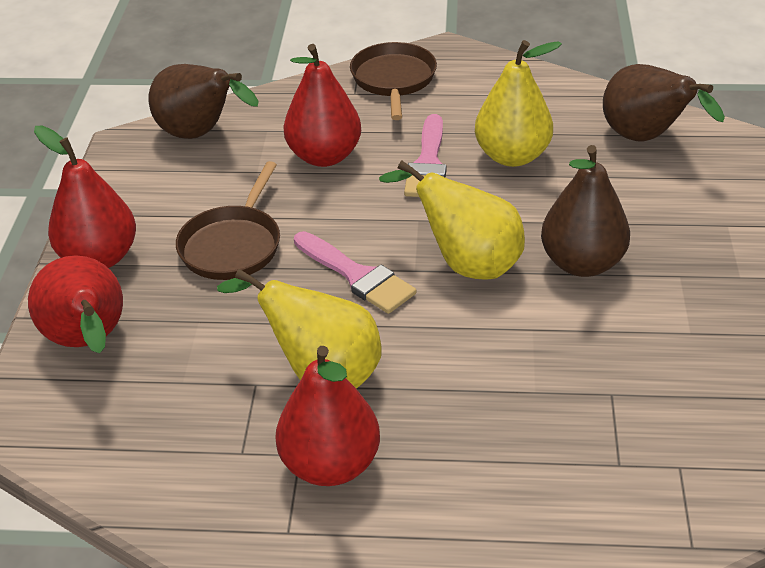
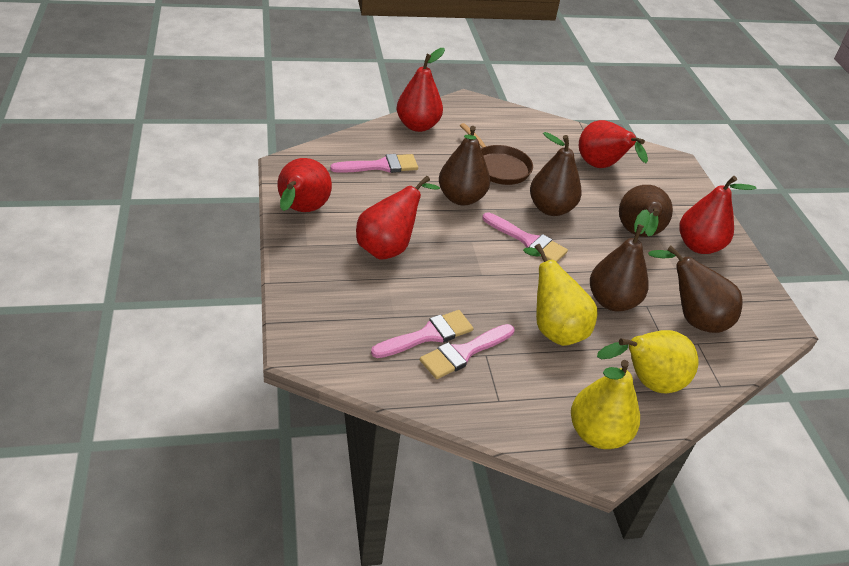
brown pan: 2 -> 1
brown pear: 3 -> 5
pink brush: 2 -> 4
red pear: 4 -> 5

